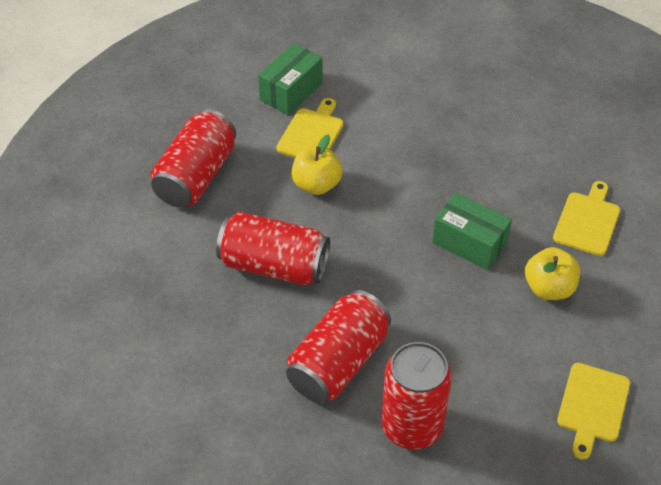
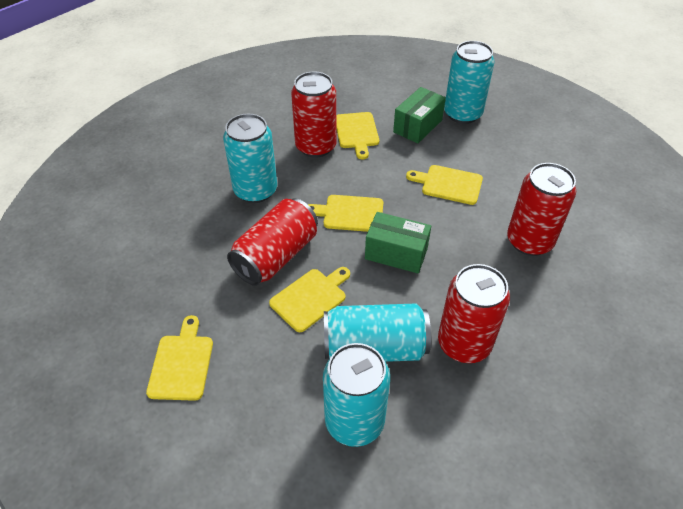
turquoise can: 0 -> 4
yellow apple: 2 -> 0
yellow cutting board: 3 -> 5

